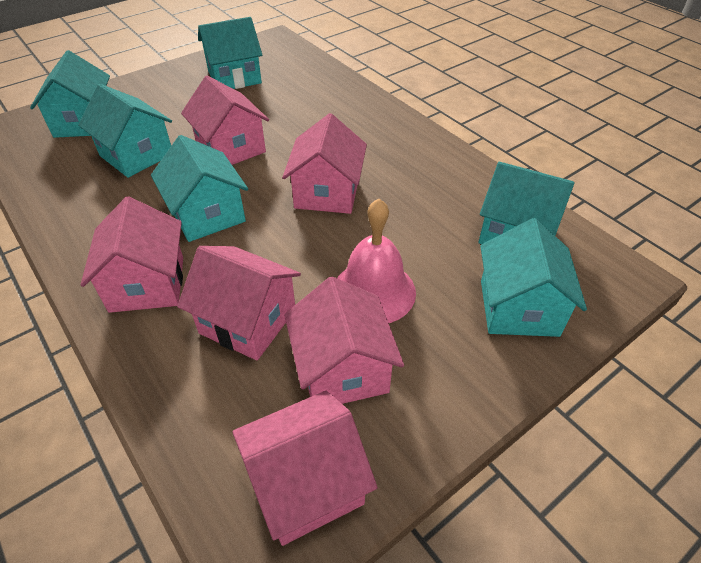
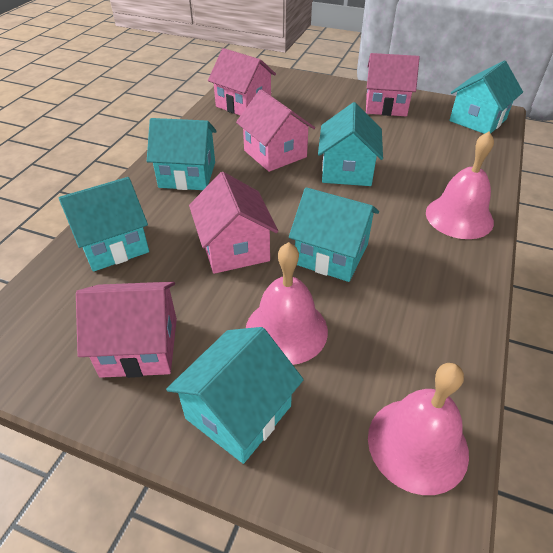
pink bell: 1 -> 3
pink house: 6 -> 5

